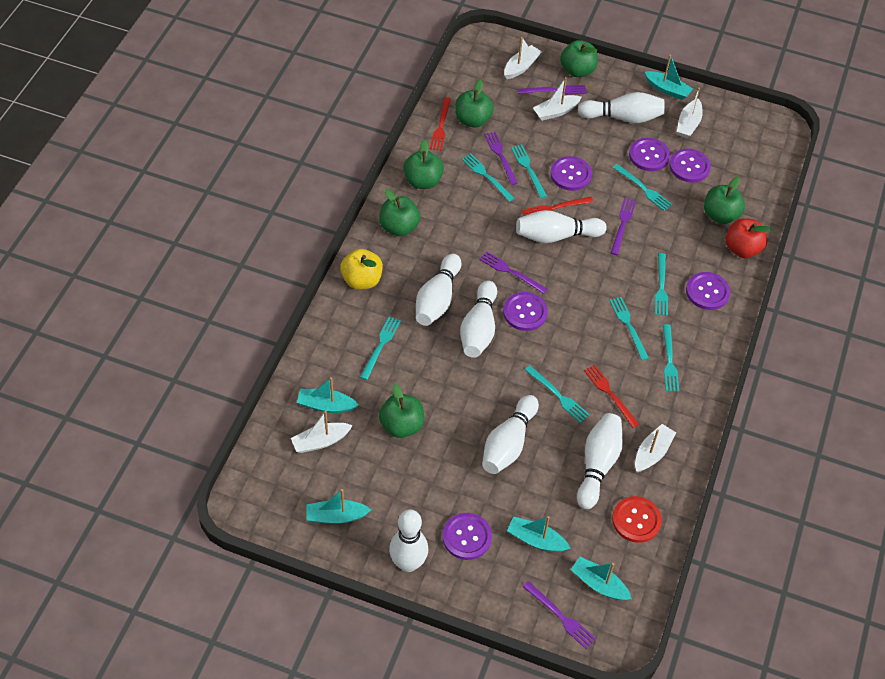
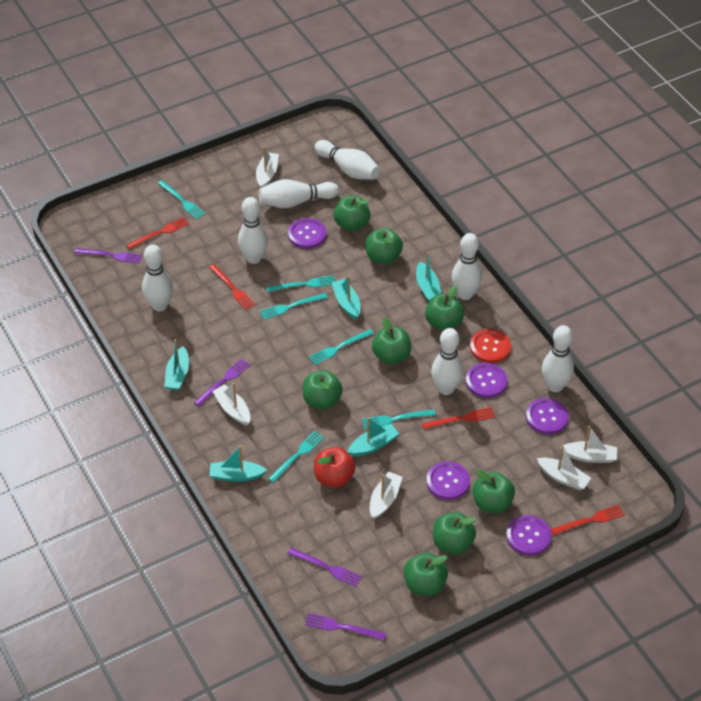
green apple: 6 -> 8
purple button: 6 -> 5
purple fork: 5 -> 4
red fork: 3 -> 4
turquoise fork: 8 -> 6
yellow apple: 1 -> 0

